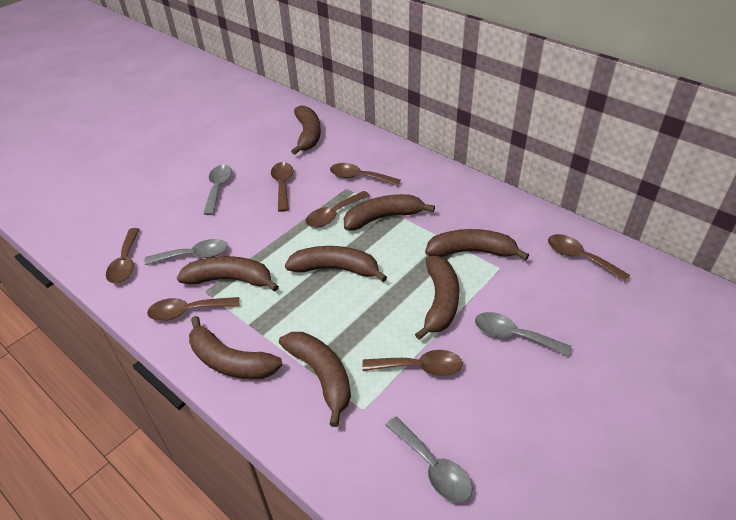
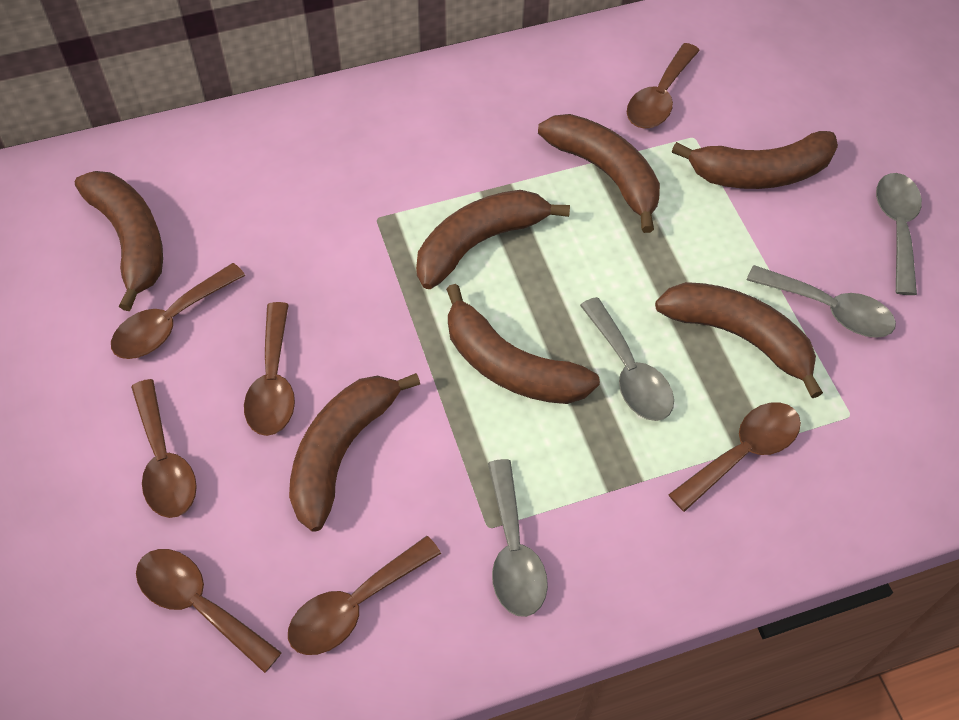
brown banana: 8 -> 7

